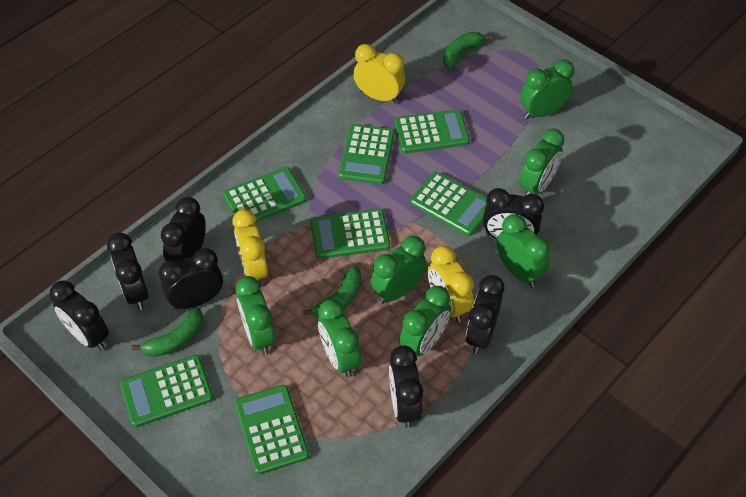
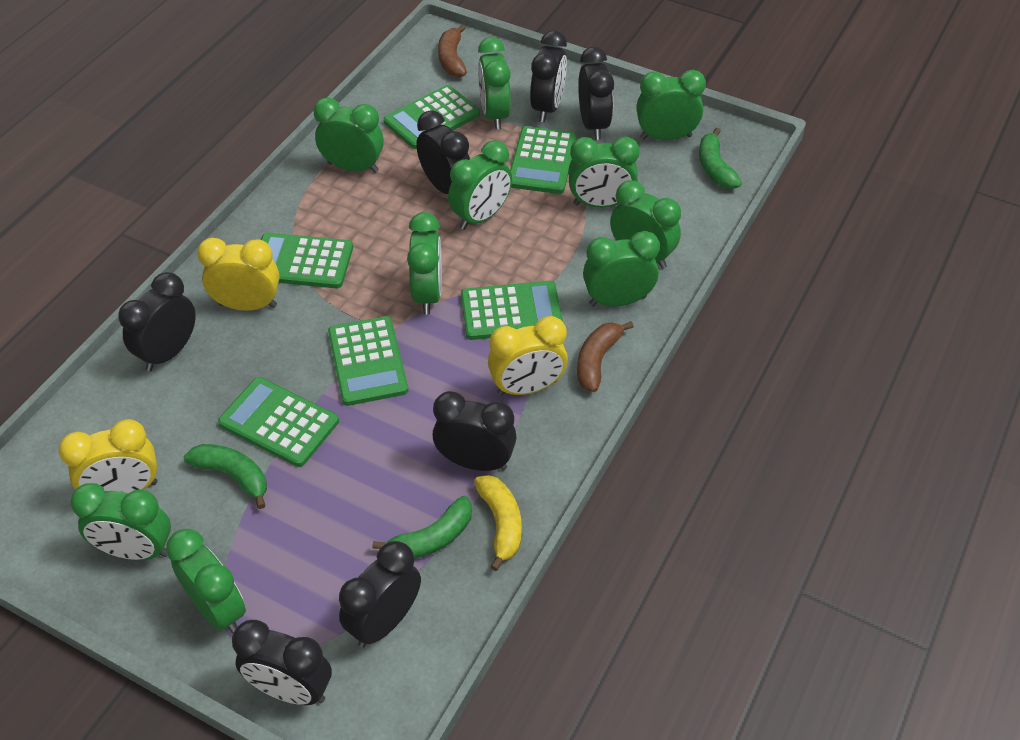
brown banana: 0 -> 2
green calculator: 7 -> 6
green clock: 7 -> 10
yellow banana: 0 -> 1

